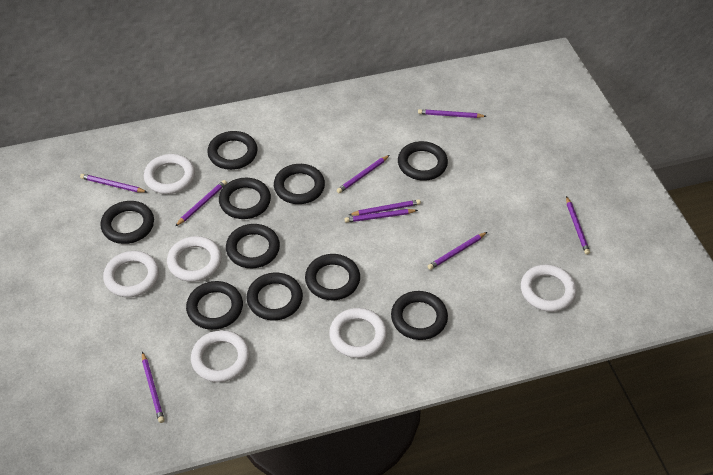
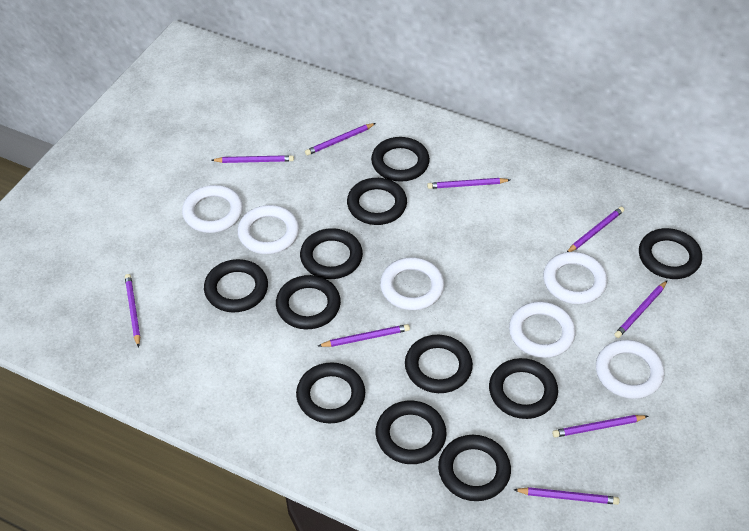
black ring: 10 -> 11

